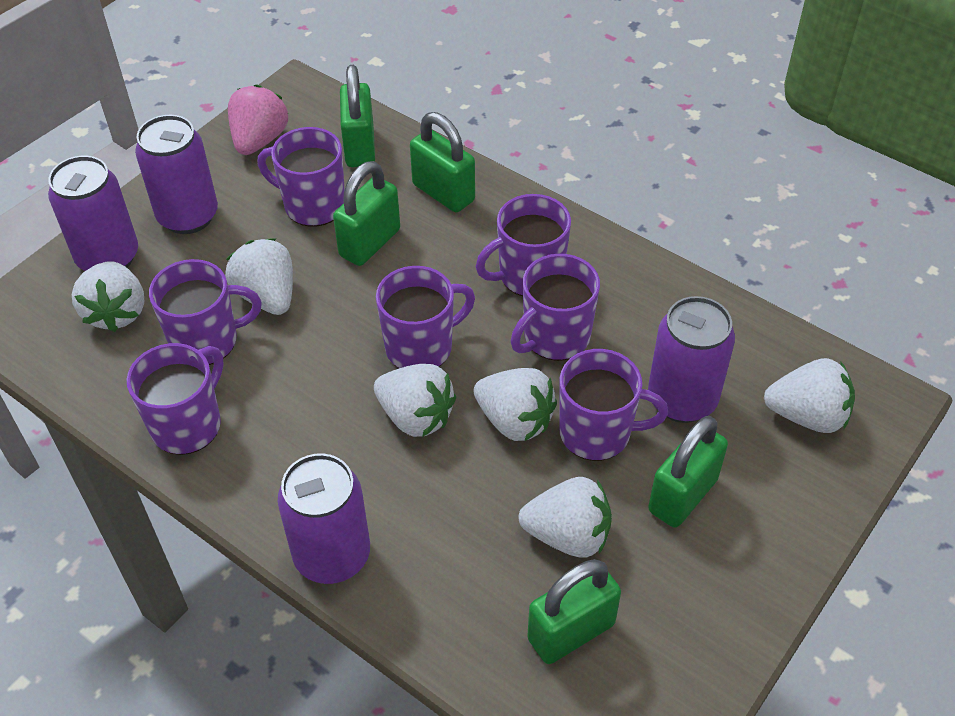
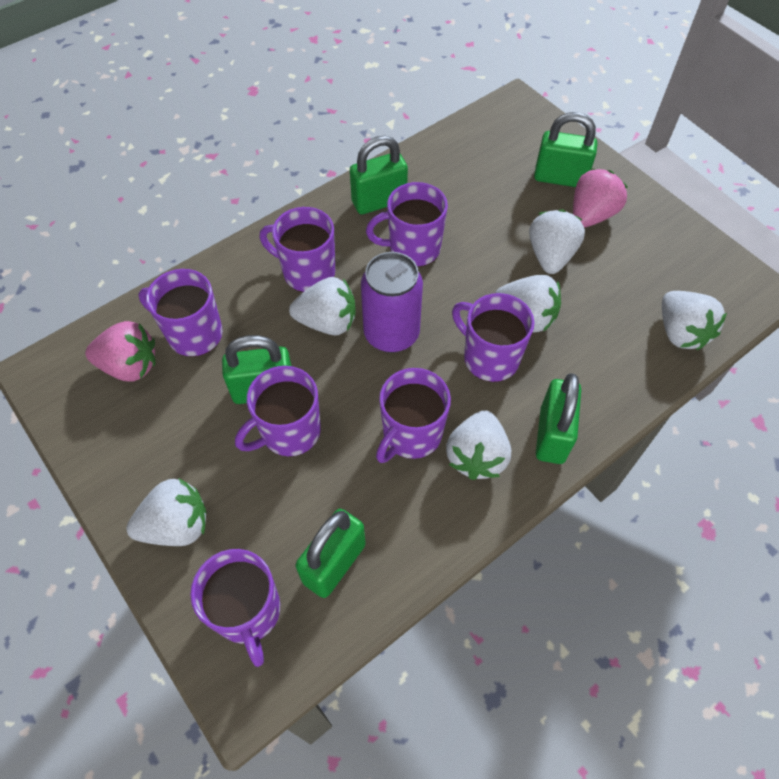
pink strawberry: 1 -> 2
purple can: 4 -> 1

